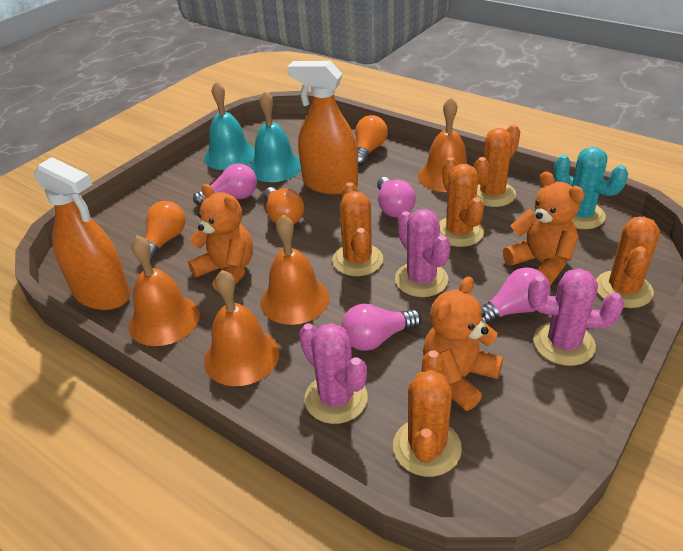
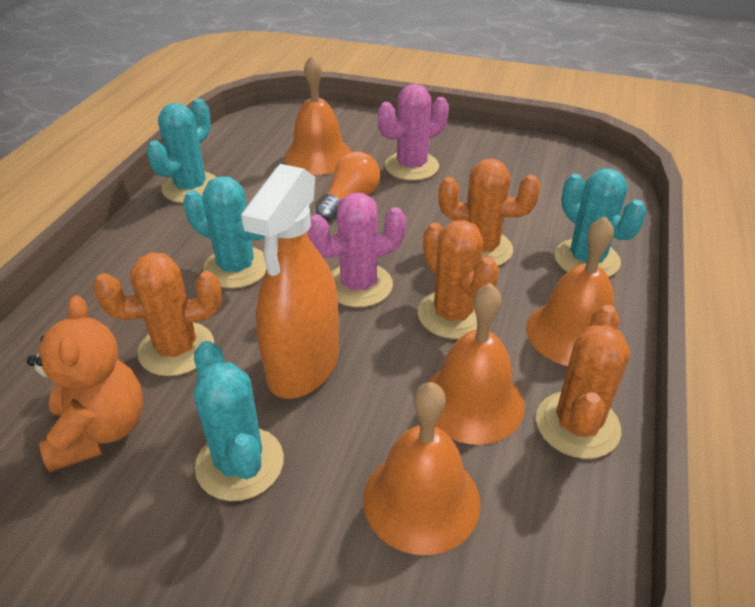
orange cactus: 5 -> 4
orange light bulb: 3 -> 1
orange spray bottle: 2 -> 1
orange teddy bear: 3 -> 1
pink cactus: 3 -> 2
pink light bulb: 4 -> 0
turquoise bell: 2 -> 0
turquoise cactus: 1 -> 4

